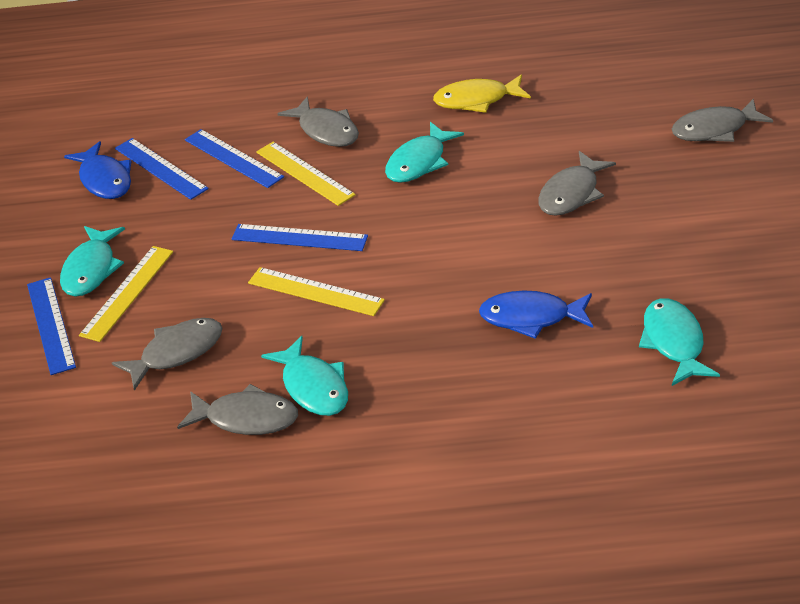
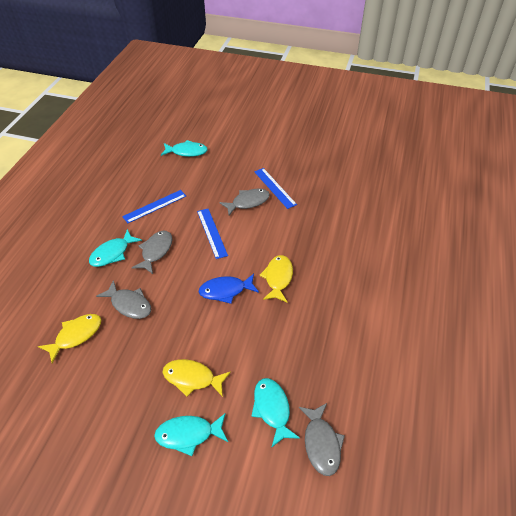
blue fish: 2 -> 1
blue ruler: 4 -> 3
grey fish: 5 -> 4
yellow fish: 1 -> 3
yellow ruler: 3 -> 0

